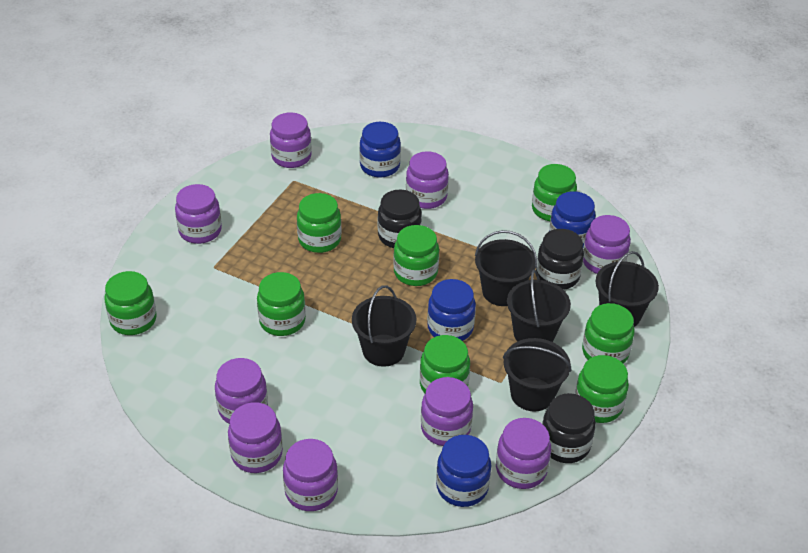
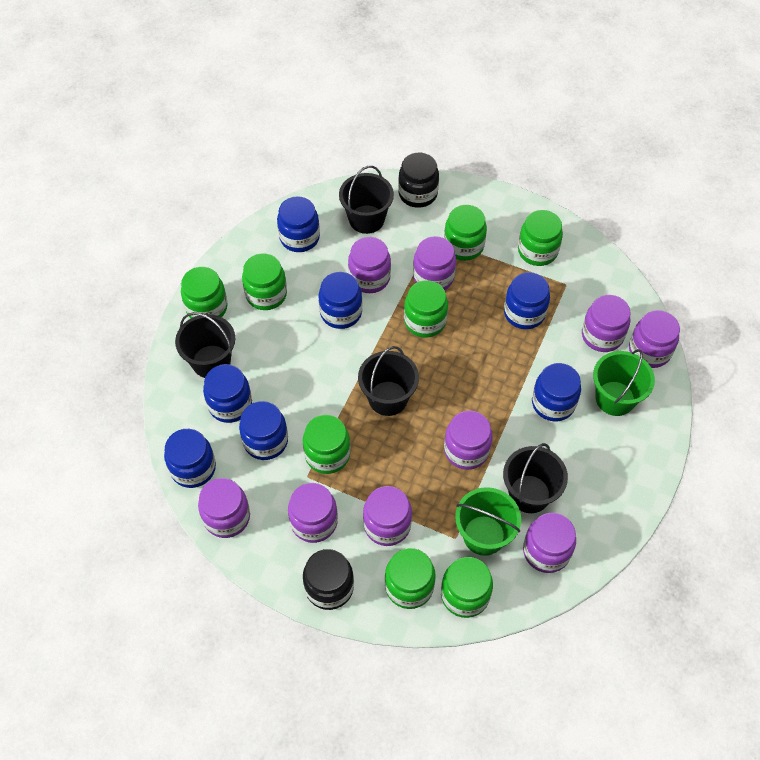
black bucket: 5 -> 4
black jar: 3 -> 2
blue jar: 4 -> 7
green bucket: 0 -> 2

